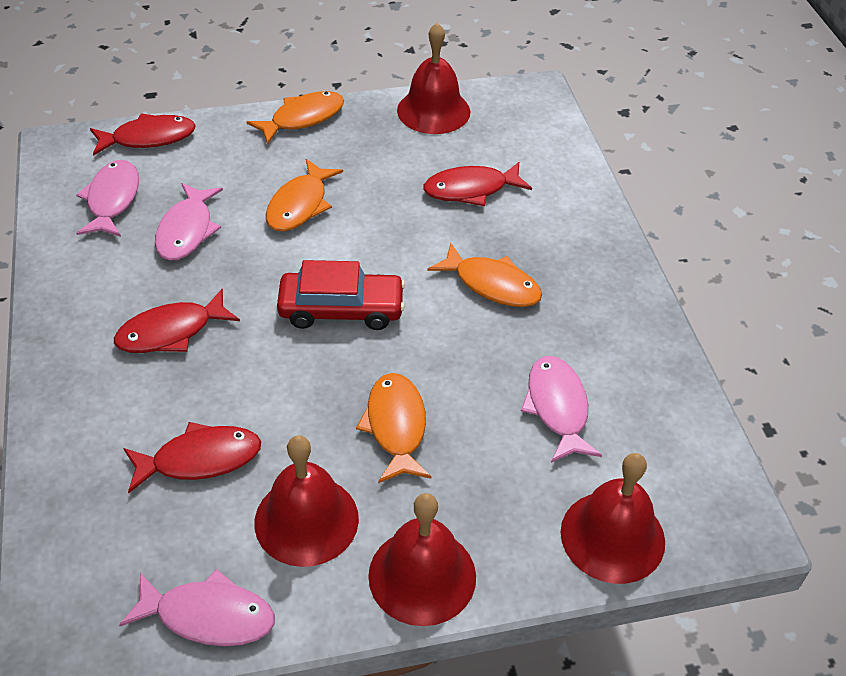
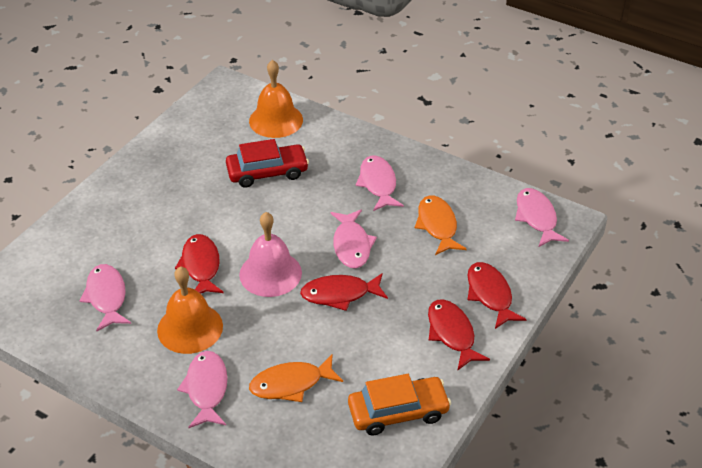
orange bell: 0 -> 2
orange car: 0 -> 1
orange fish: 4 -> 2
pink bell: 0 -> 1
pink fish: 4 -> 5
red bell: 4 -> 0

